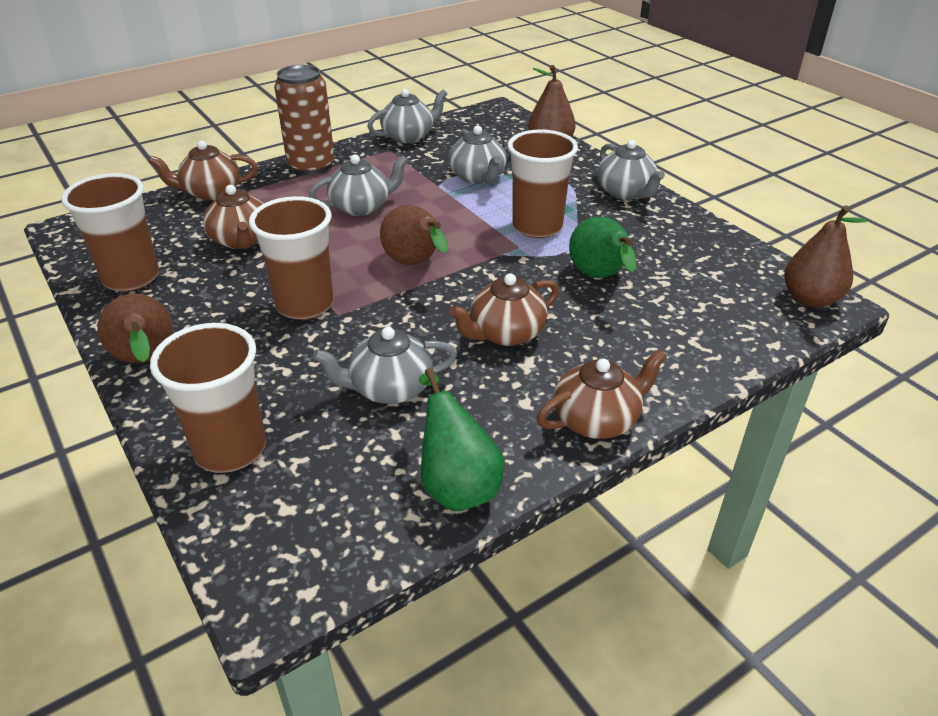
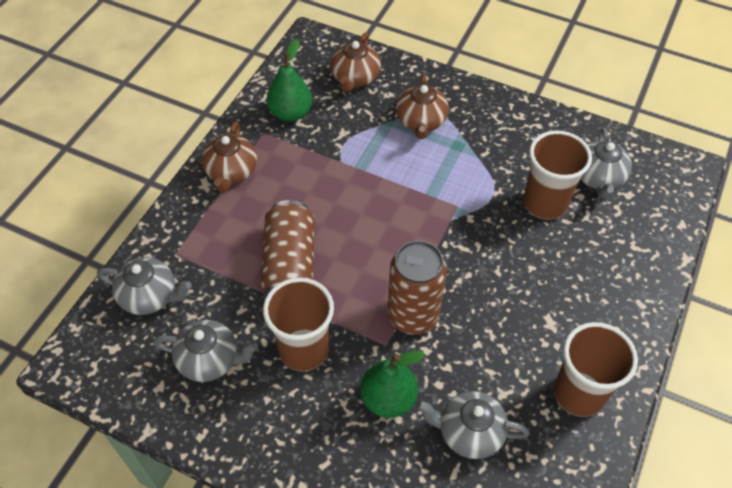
brown can: 1 -> 2
brown cup: 4 -> 3
brown pear: 4 -> 0
brown teapot: 4 -> 3
grey teapot: 5 -> 4

